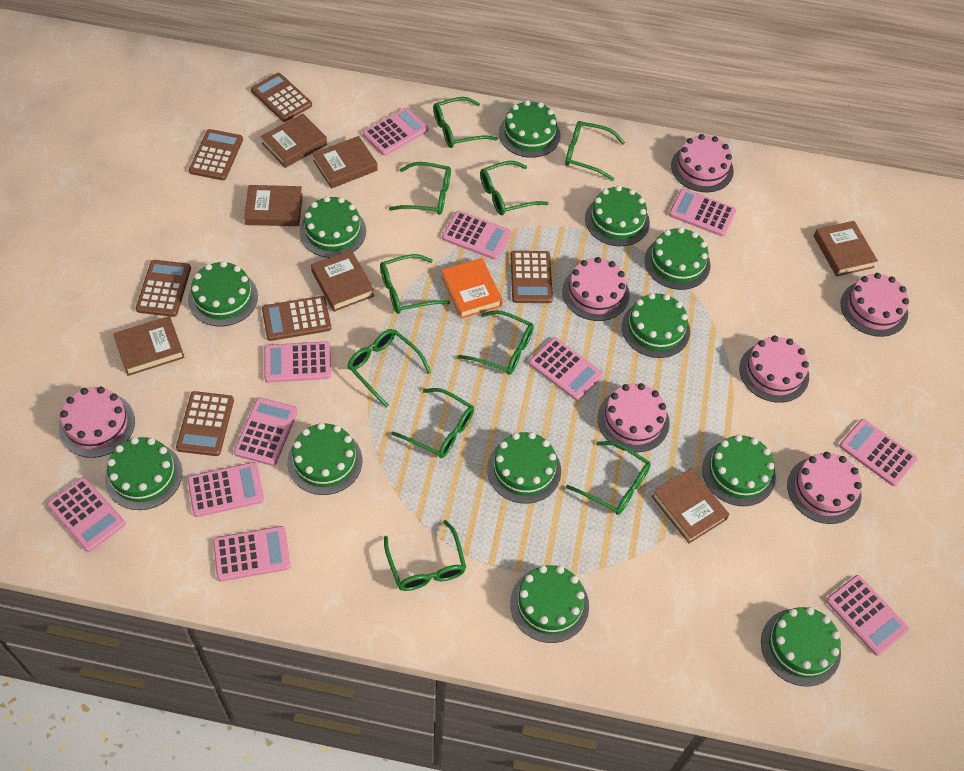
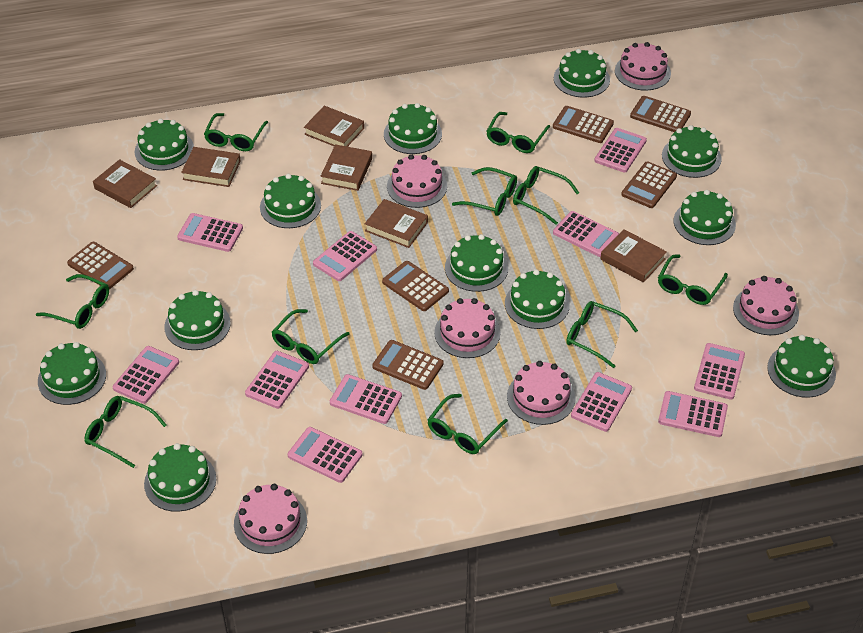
brown book: 7 -> 6
orange book: 1 -> 0
pink cake: 7 -> 6

